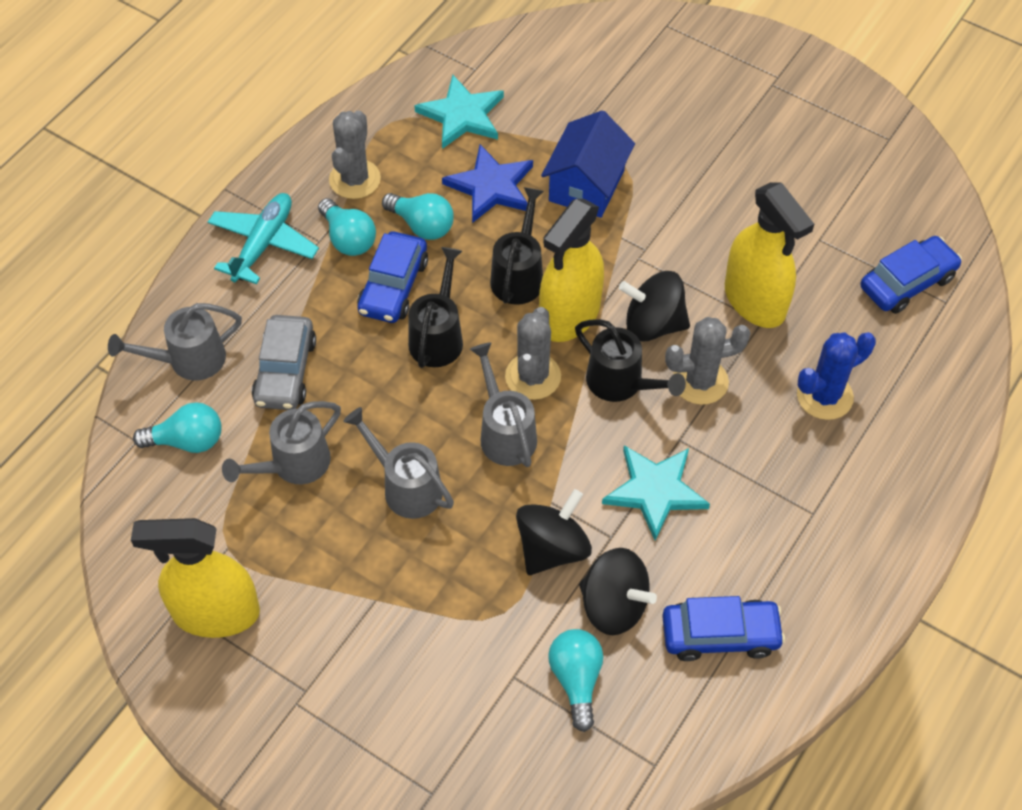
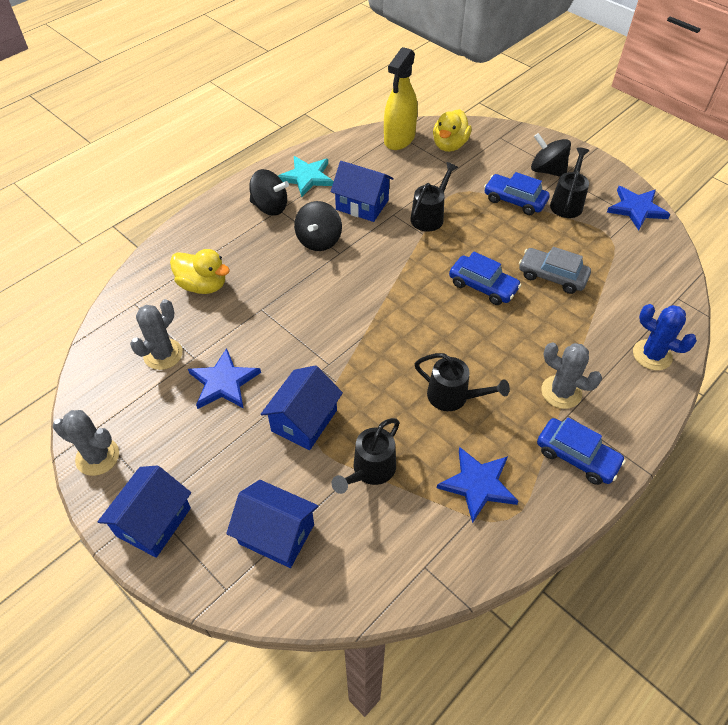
black watering can: 3 -> 4
blue house: 1 -> 4
blue star: 1 -> 3
grey watering can: 4 -> 0
turquoise light bulb: 4 -> 0
turquoise plane: 1 -> 0
turquoise star: 2 -> 1
yellow duck: 0 -> 2
yellow spray bottle: 3 -> 1

